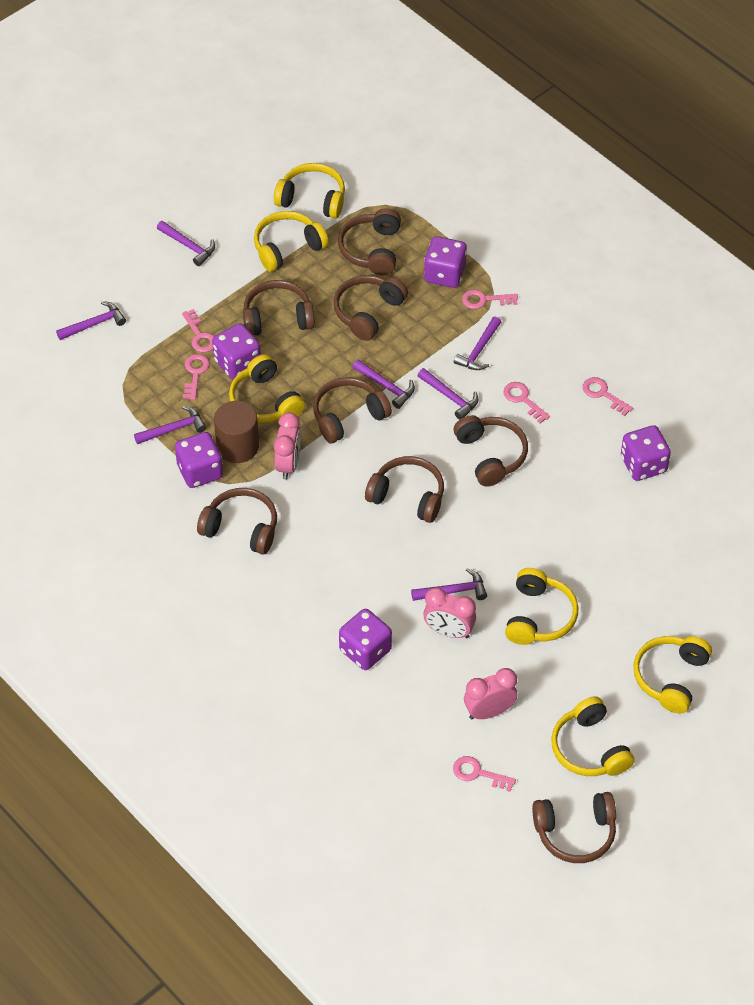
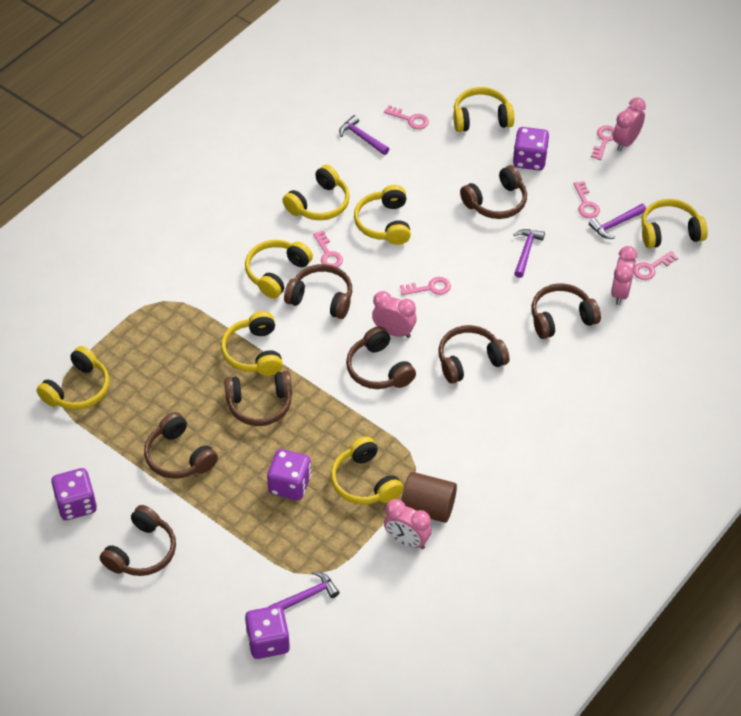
pink clock: 3 -> 4
purple dice: 5 -> 4
purple hammer: 7 -> 4
yellow headphones: 6 -> 8

